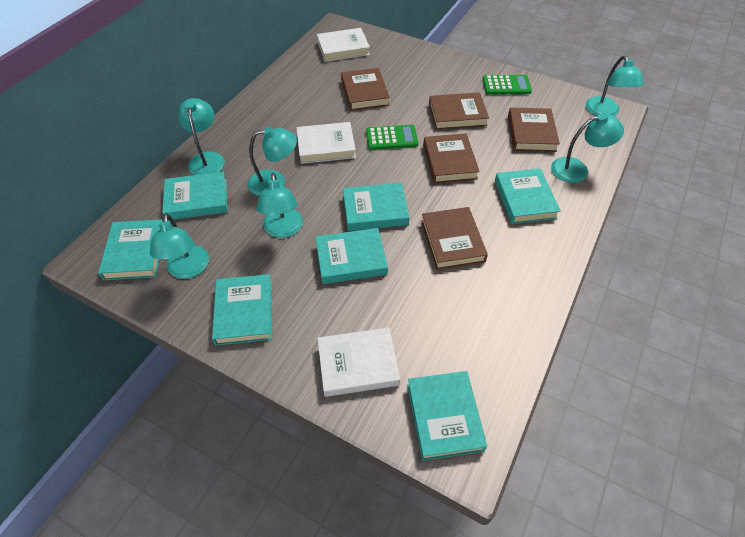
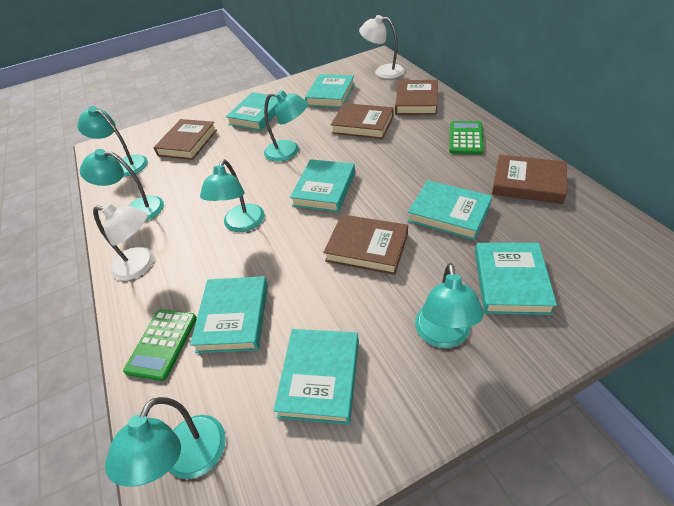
white book: 3 -> 0
white lamp: 0 -> 2

